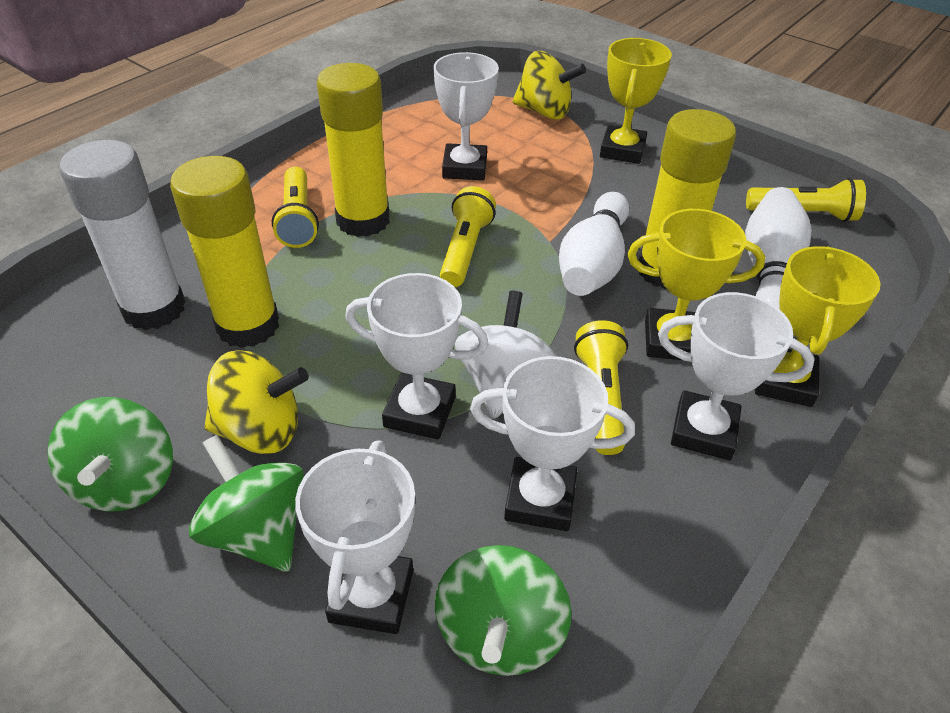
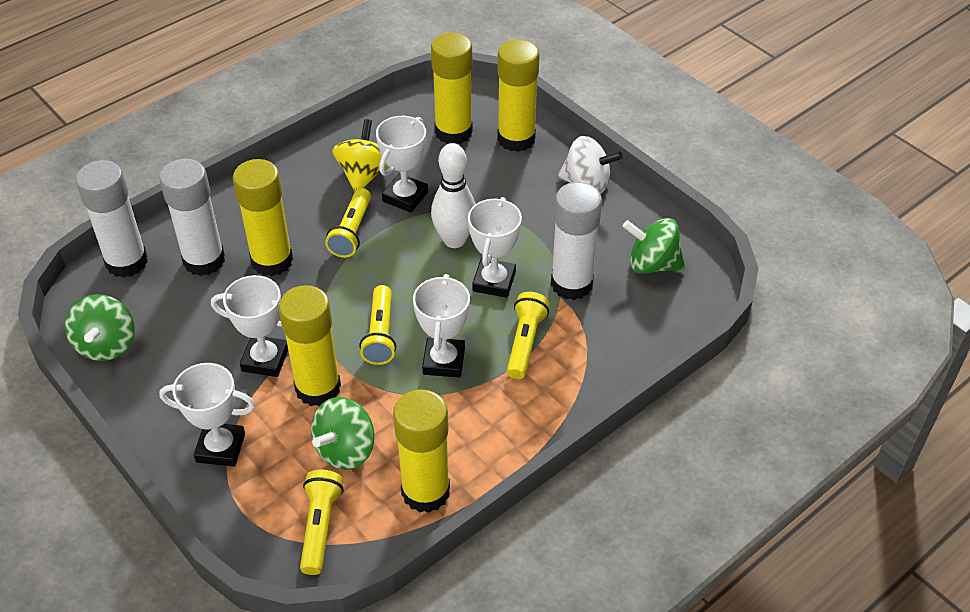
white bowling pin: 2 -> 1
white glue stick: 1 -> 3
yellow glue stick: 3 -> 5
yellow spinning top: 2 -> 1
yellow trophy: 3 -> 0

